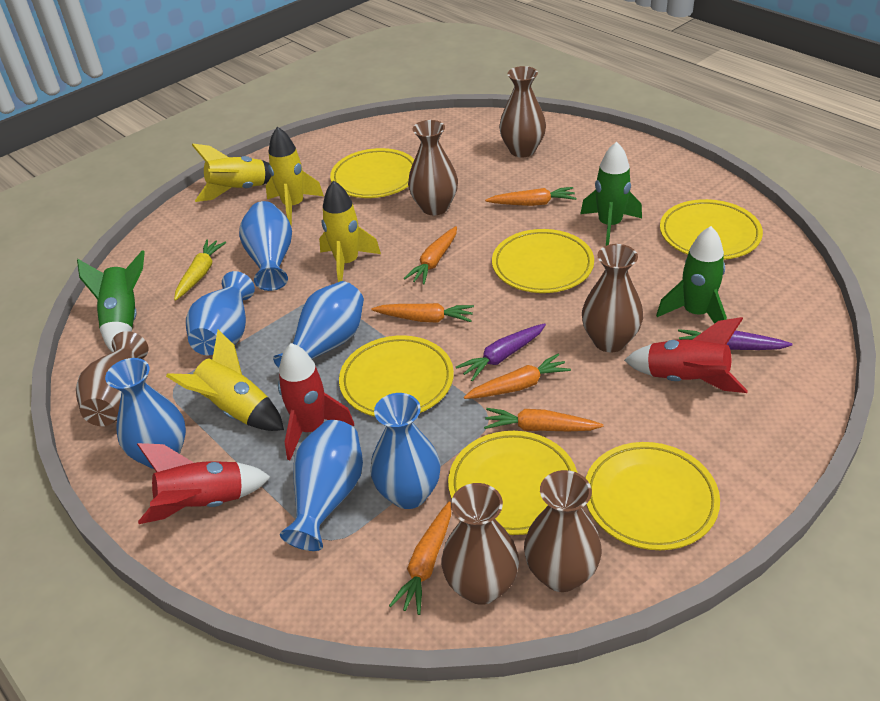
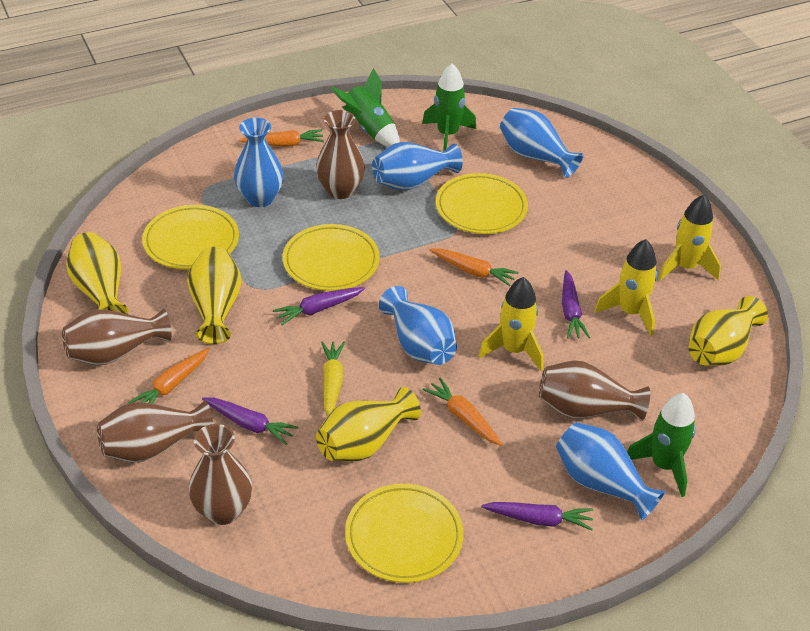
blue vase: 6 -> 5
brown vase: 6 -> 5
orange carrot: 6 -> 4
purple carrot: 2 -> 4
red rocket: 3 -> 0
yellow plate: 6 -> 4
yellow rocket: 4 -> 3
yellow vase: 0 -> 4

